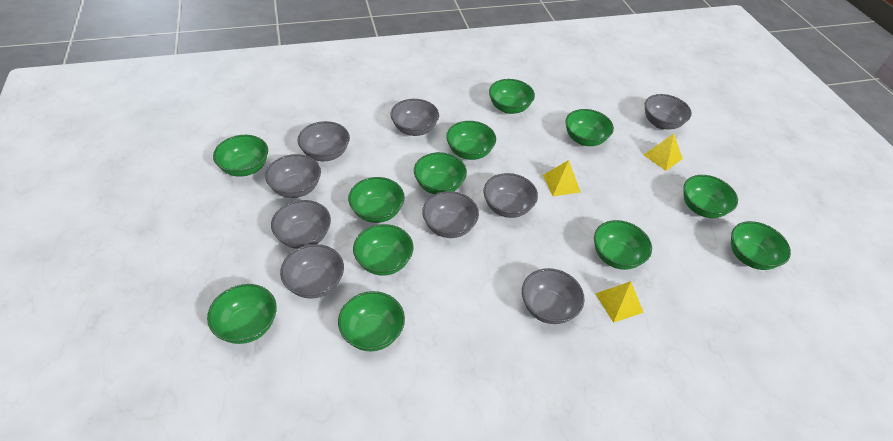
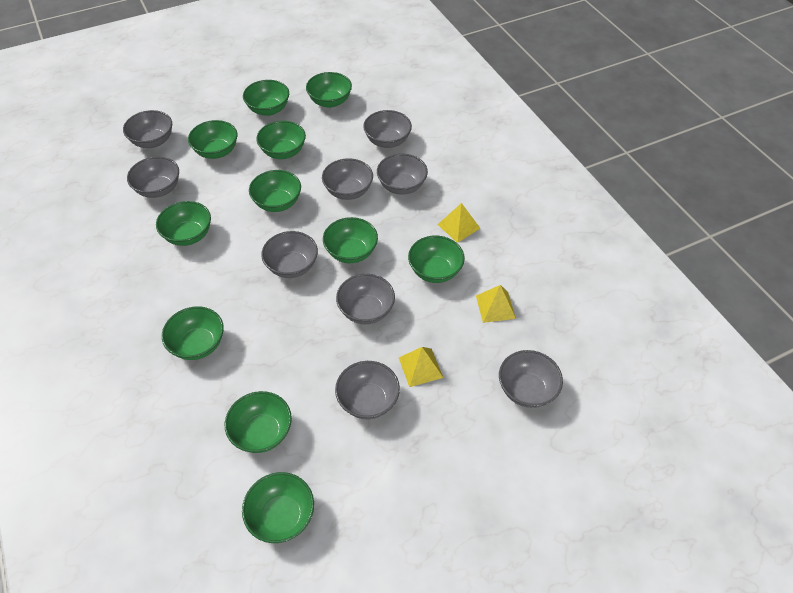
green bowl: 12 -> 11

